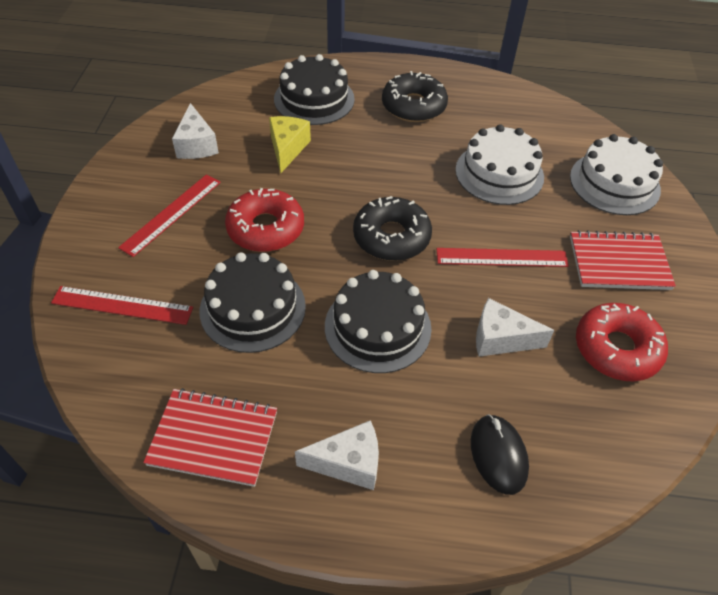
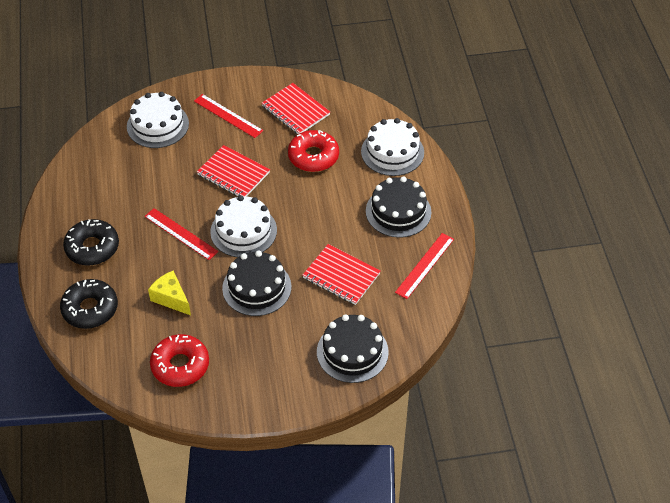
black mouse: 1 -> 0
red notebook: 2 -> 3
white cake: 2 -> 3
white cheese: 3 -> 0

